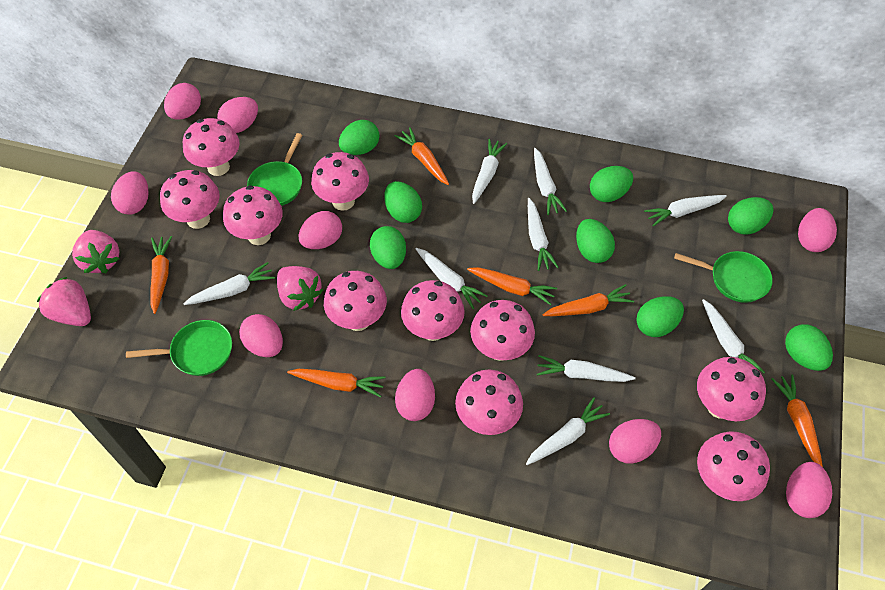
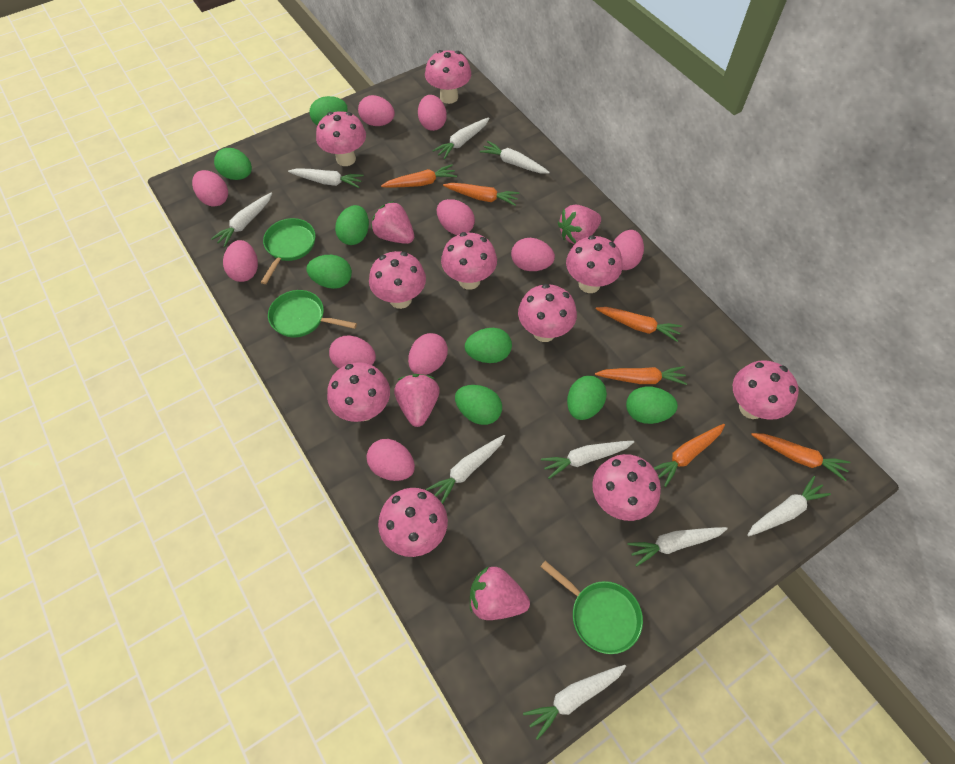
pink egg: 9 -> 10
pink strawberry: 3 -> 4

